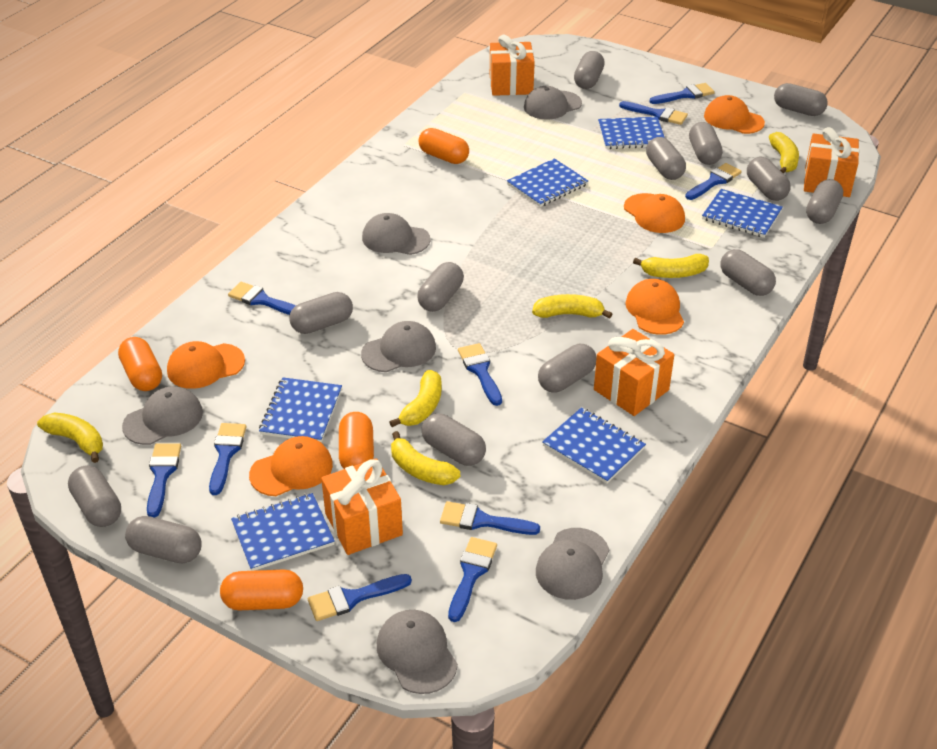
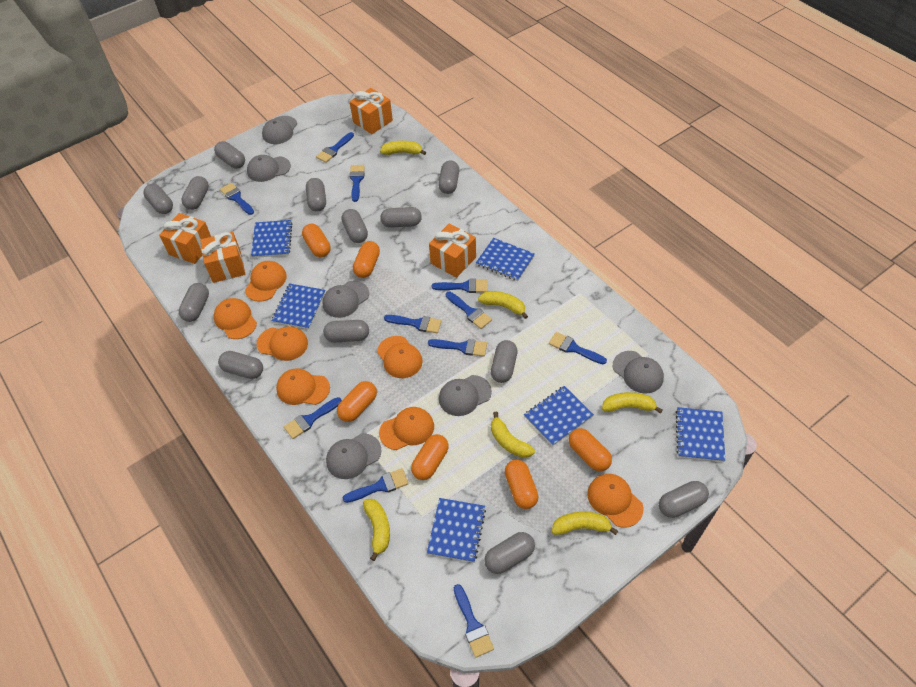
blue brush: 10 -> 11
orange cap: 5 -> 7
orange capsule: 4 -> 6

